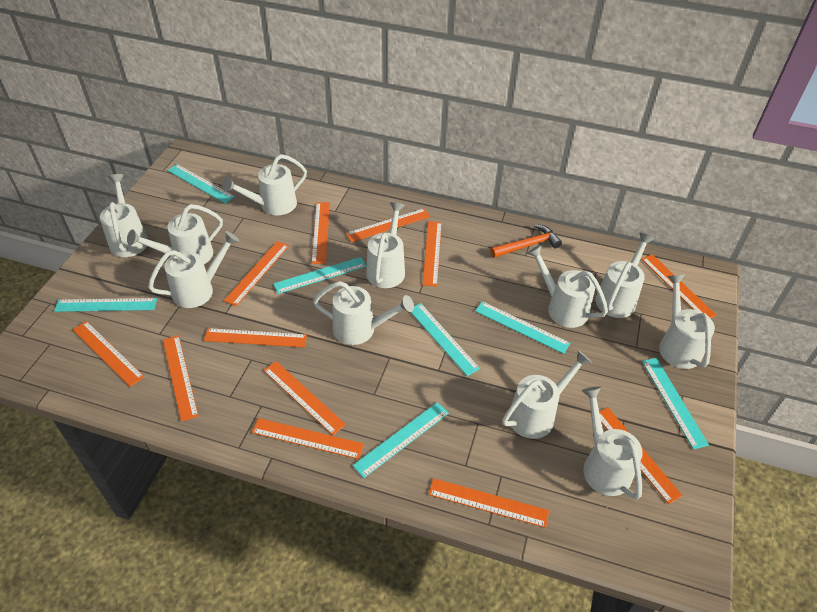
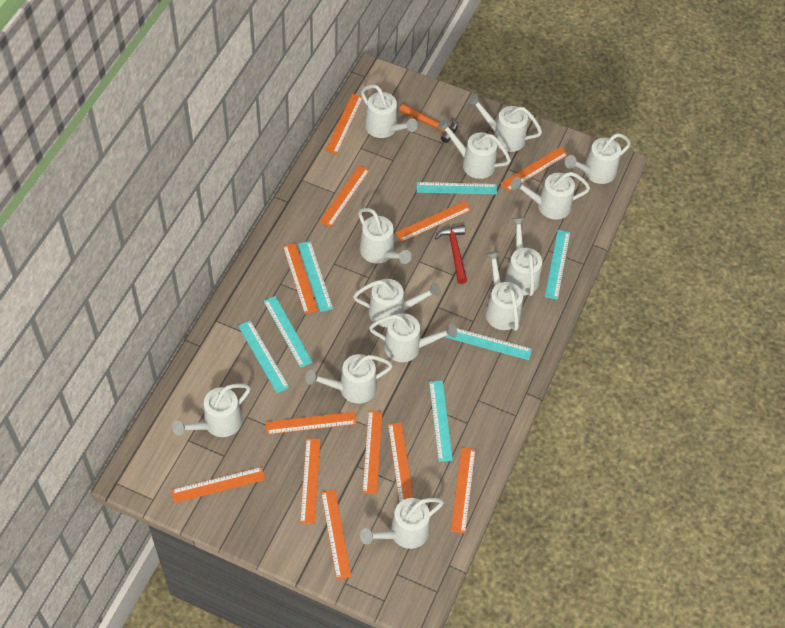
red hammer: 0 -> 1
white watering can: 11 -> 13

